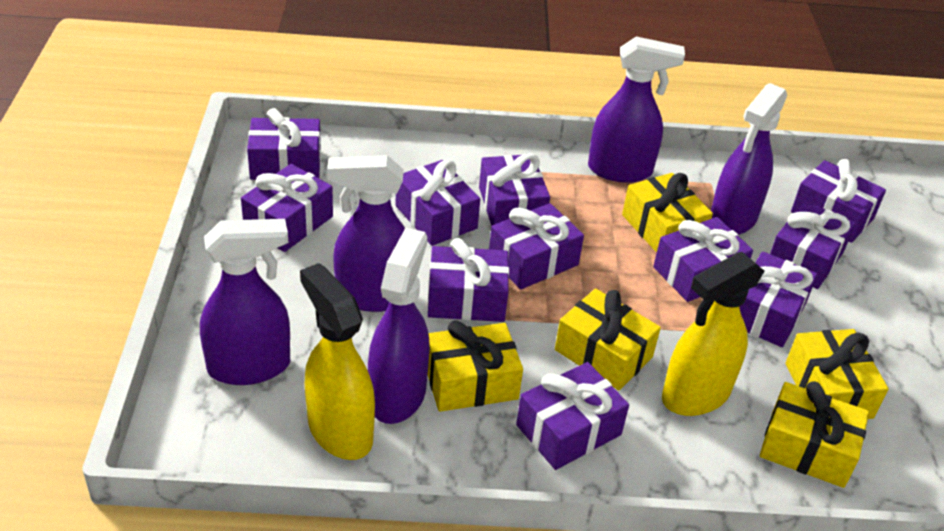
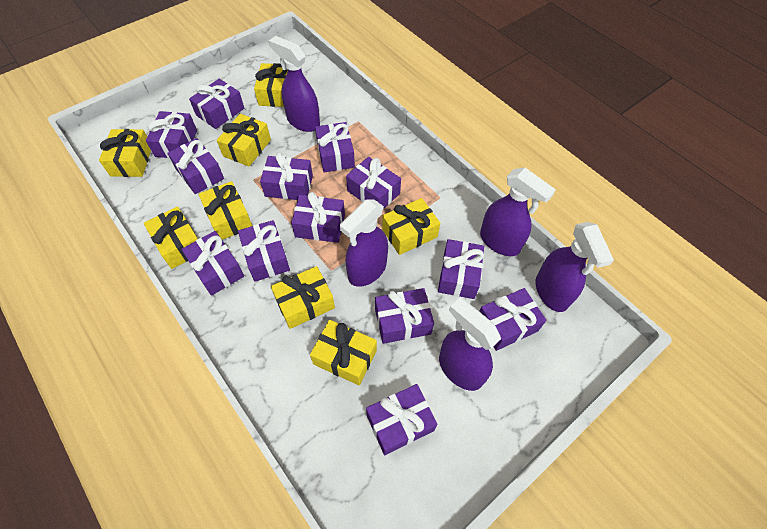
purple gift: 11 -> 13
yellow gift: 5 -> 8
yellow spray bottle: 2 -> 0

